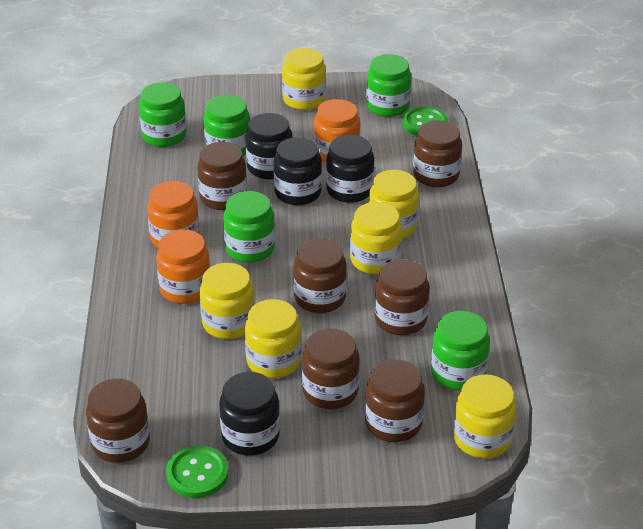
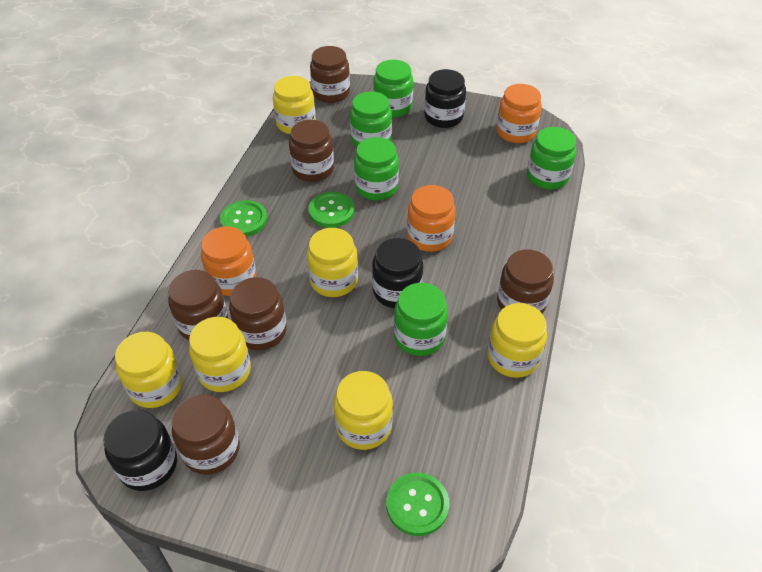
black jar: 4 -> 3
brown jar: 7 -> 6
green button: 2 -> 3

